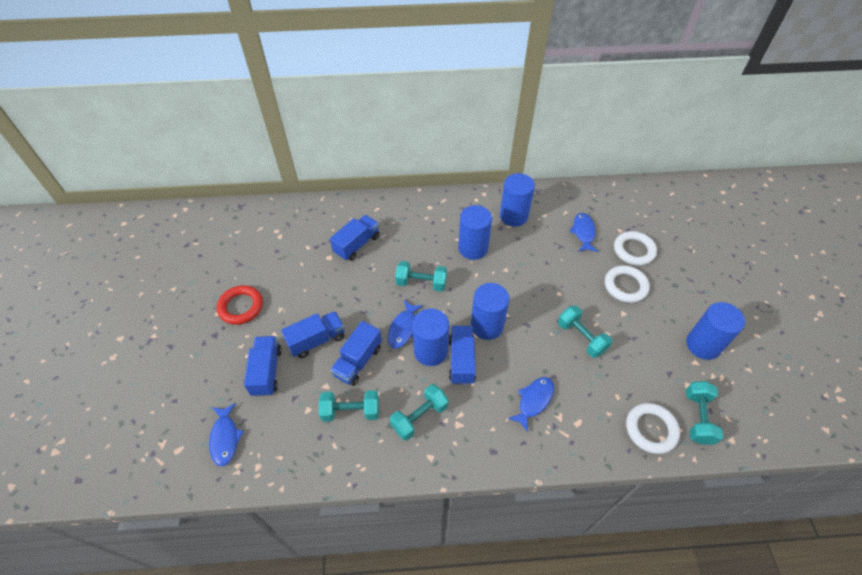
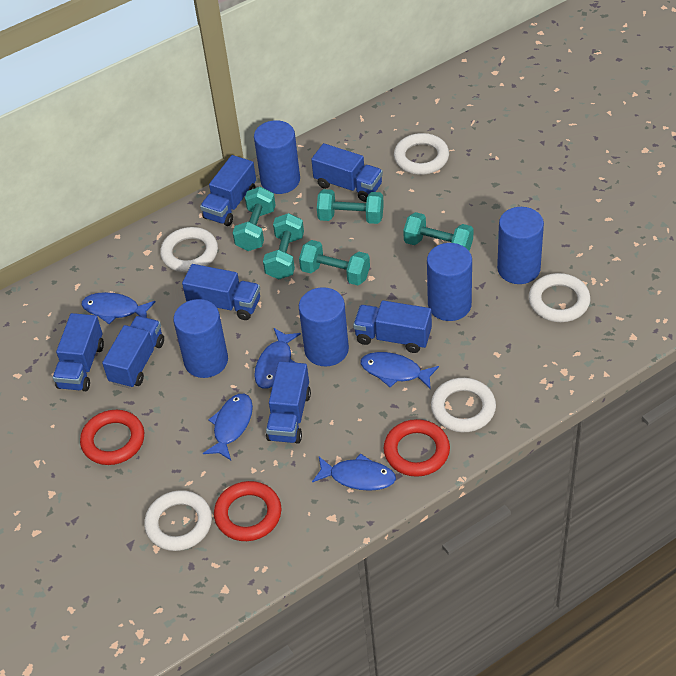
blue fish: 4 -> 5
blue truck: 5 -> 7
red ring: 1 -> 3
white ring: 3 -> 5

